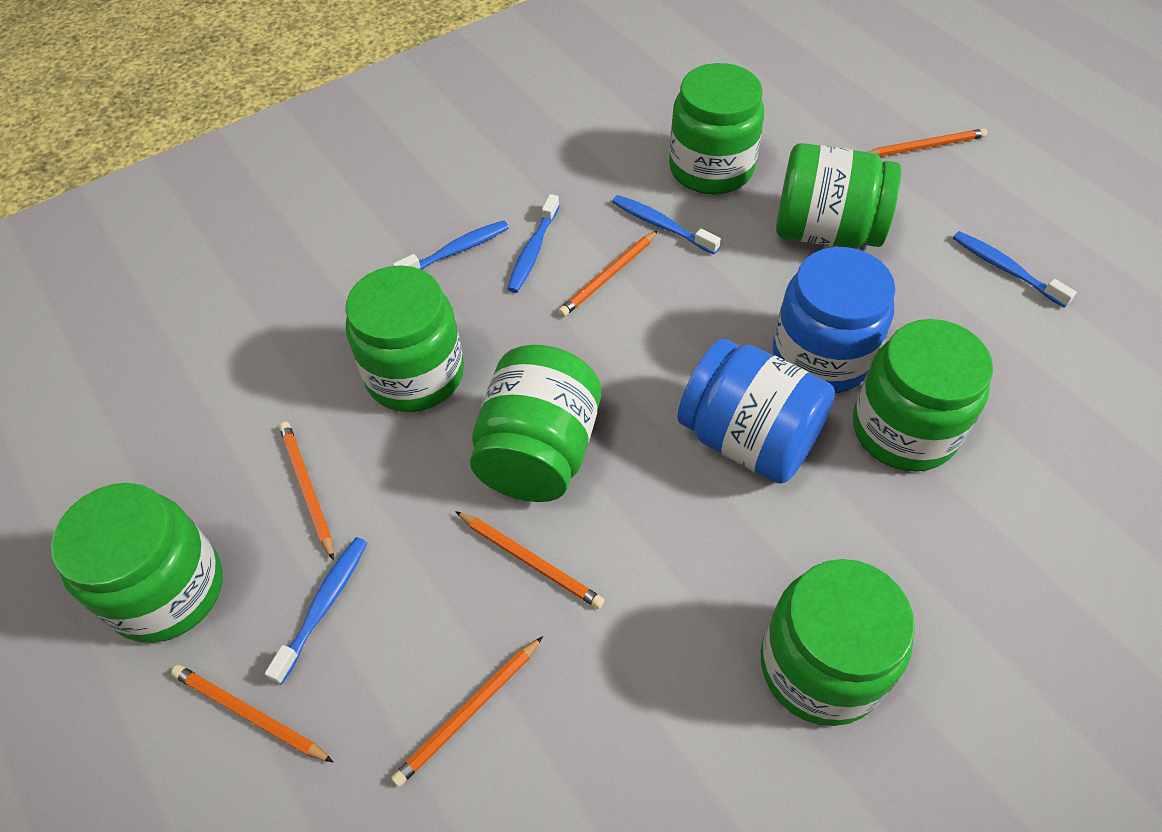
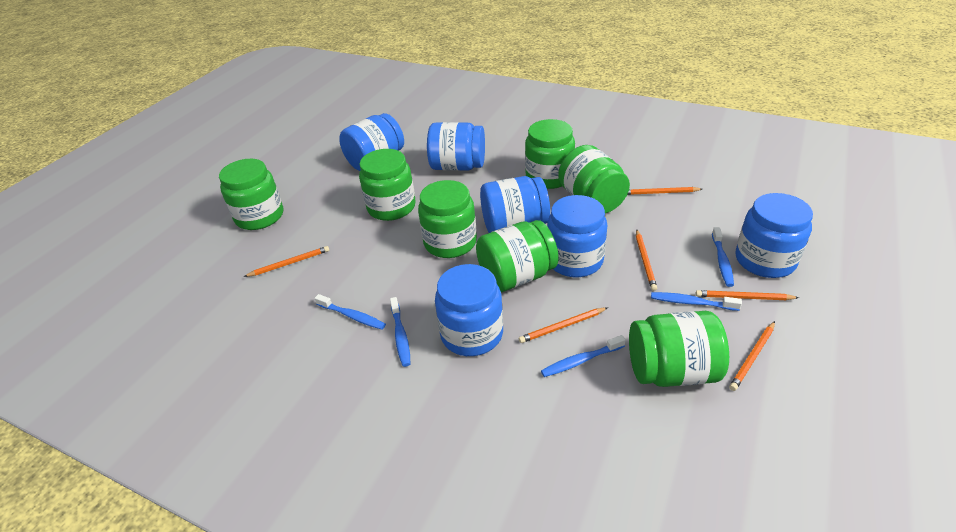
blue jar: 2 -> 6

